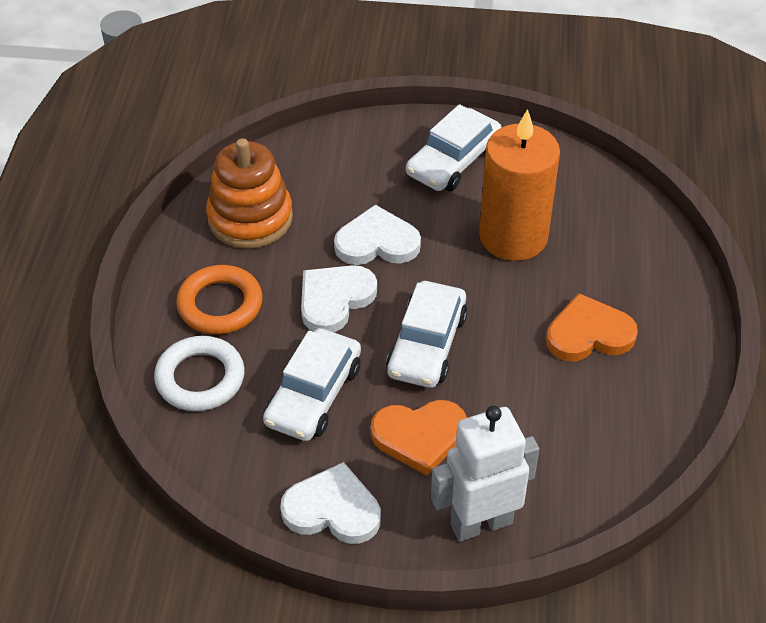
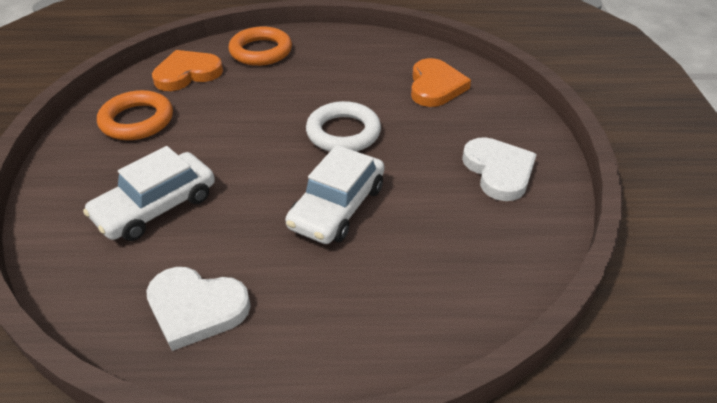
orange candle: 1 -> 0
orange ring: 1 -> 2
orange stacking toy: 1 -> 0
white car: 3 -> 2
white heart: 3 -> 2
white robot: 1 -> 0

